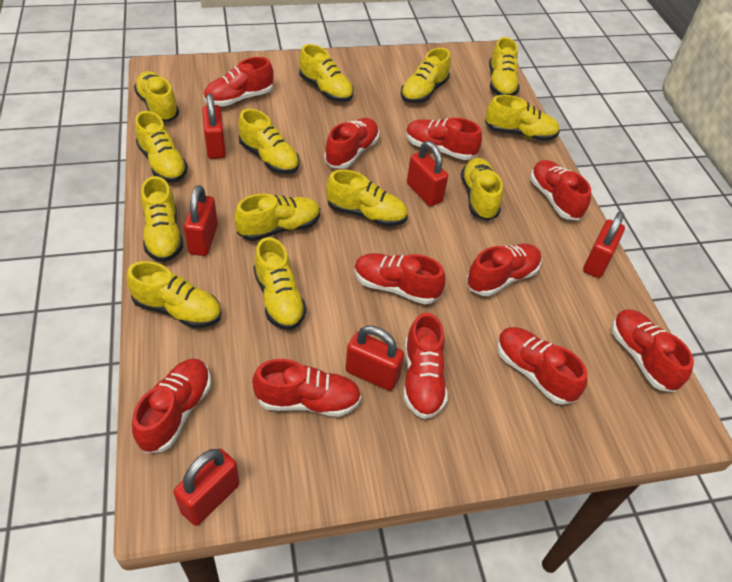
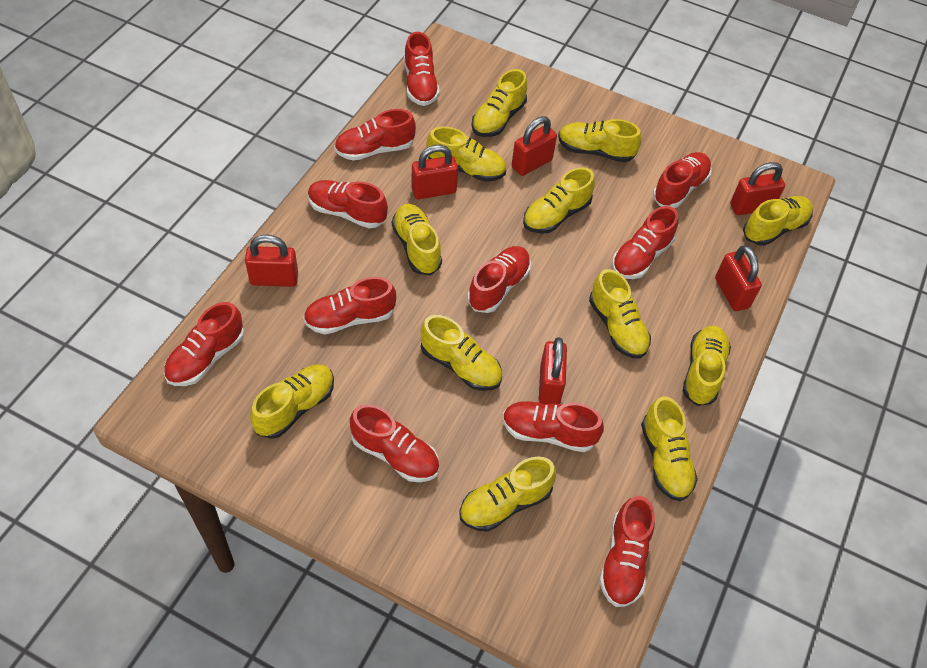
yellow shoe: 13 -> 12

